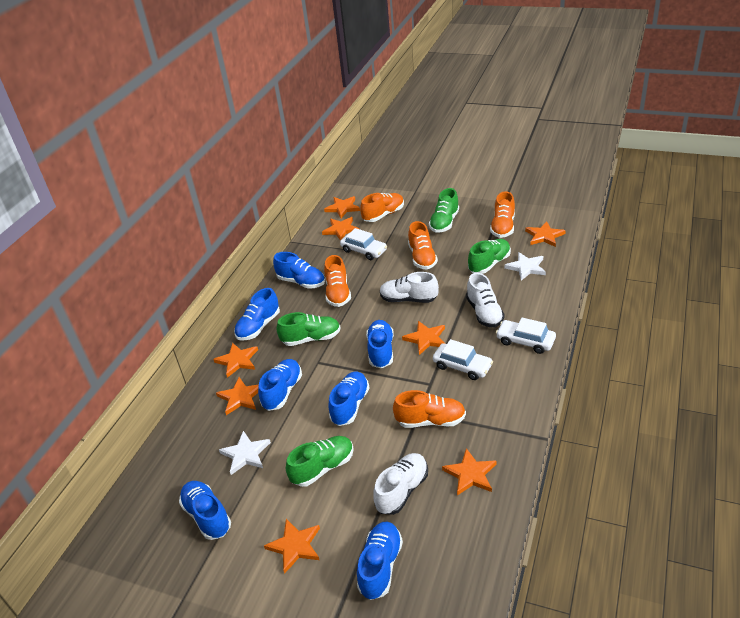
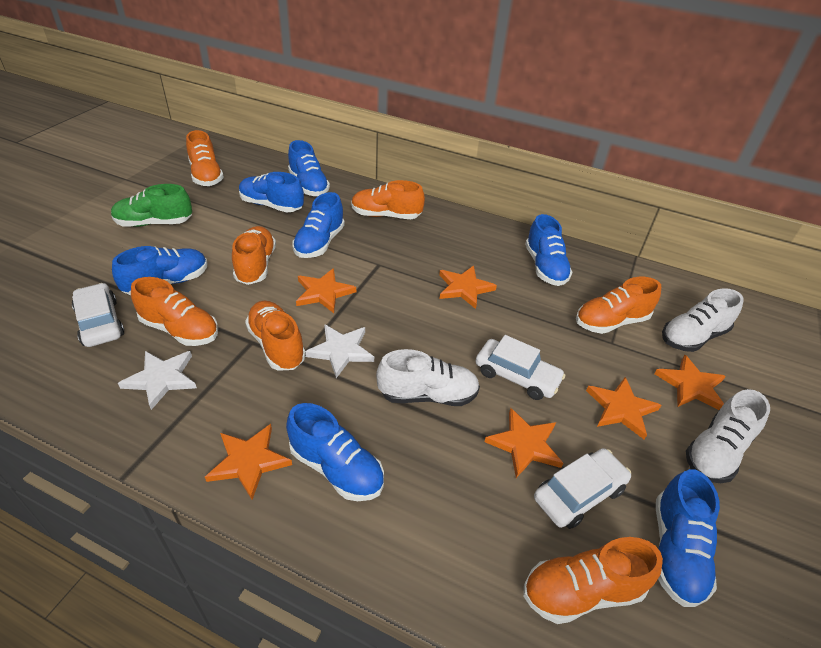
green shoe: 4 -> 1
orange shoe: 5 -> 7
orange star: 8 -> 6

